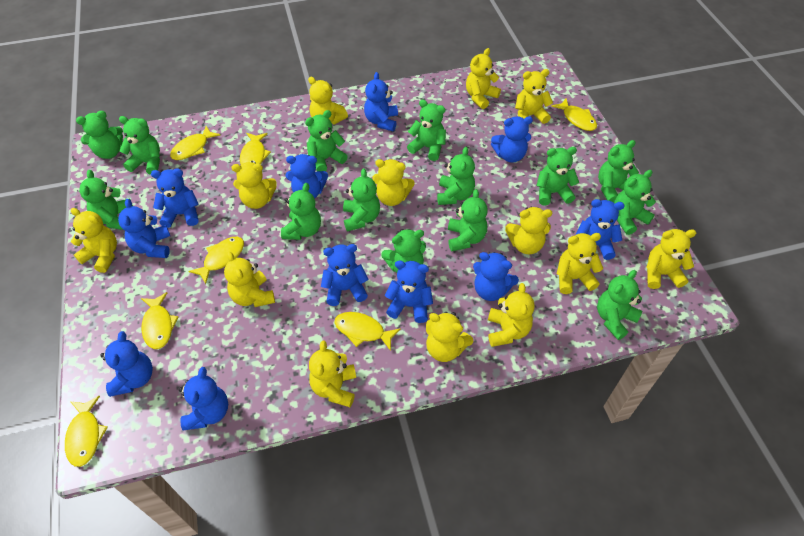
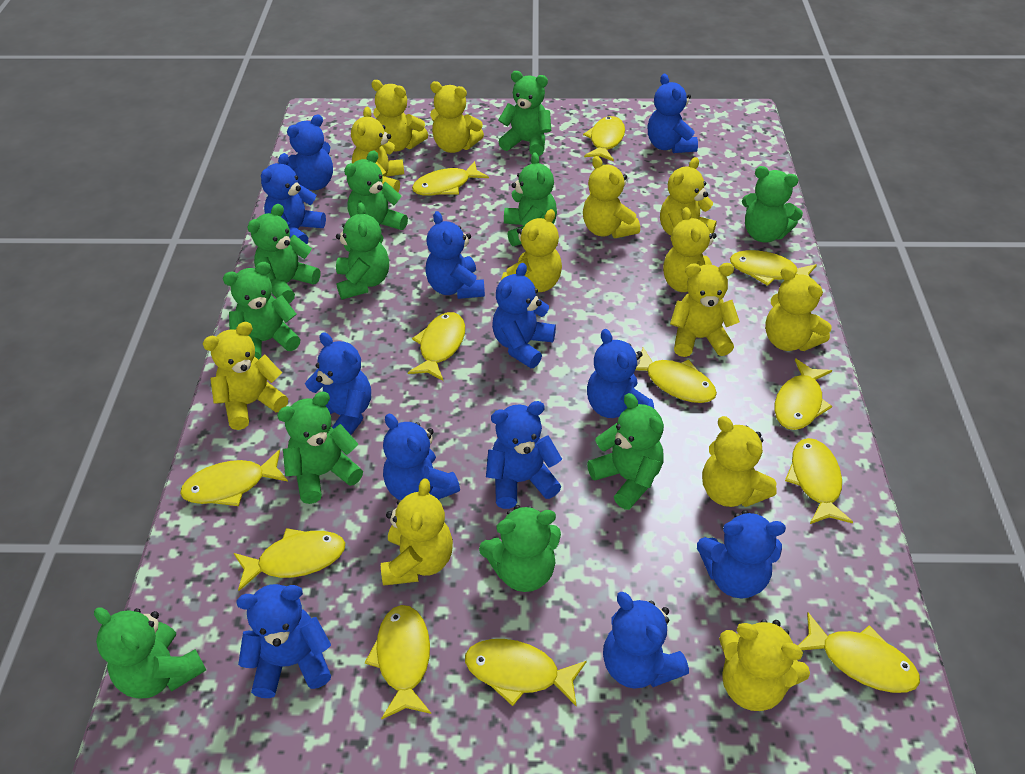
blue teddy bear: 11 -> 12
green teddy bear: 14 -> 11
yellow fish: 7 -> 12

